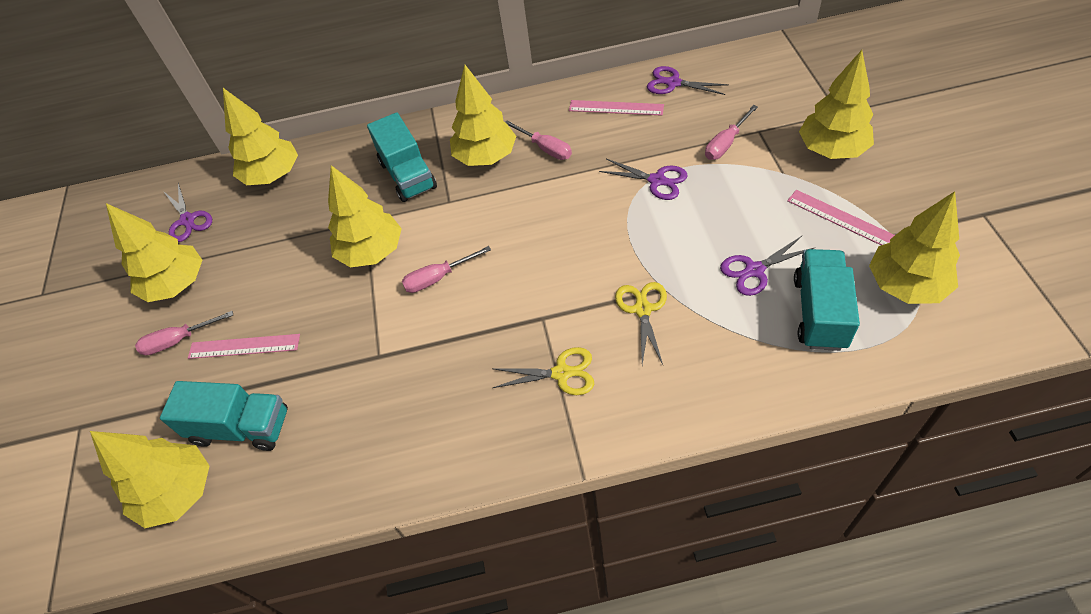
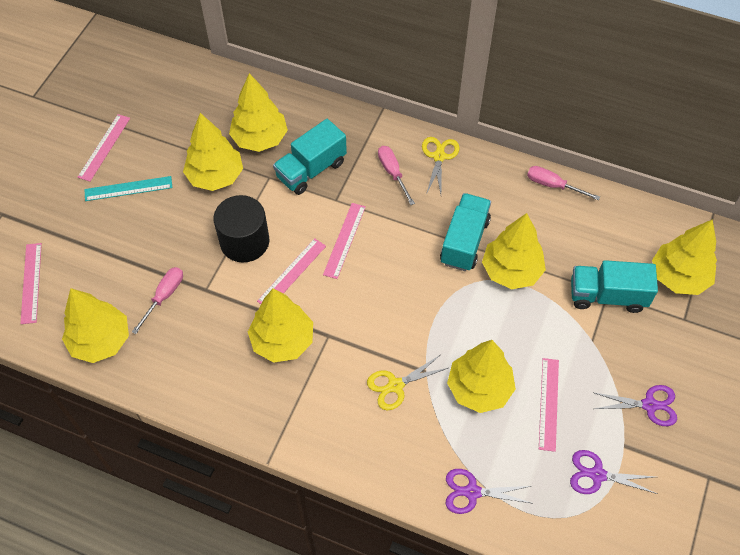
black cylinder: 0 -> 1
pink ruler: 3 -> 5
pink screwdriver: 4 -> 3
purple scissors: 4 -> 3
turquoise ruler: 0 -> 1

